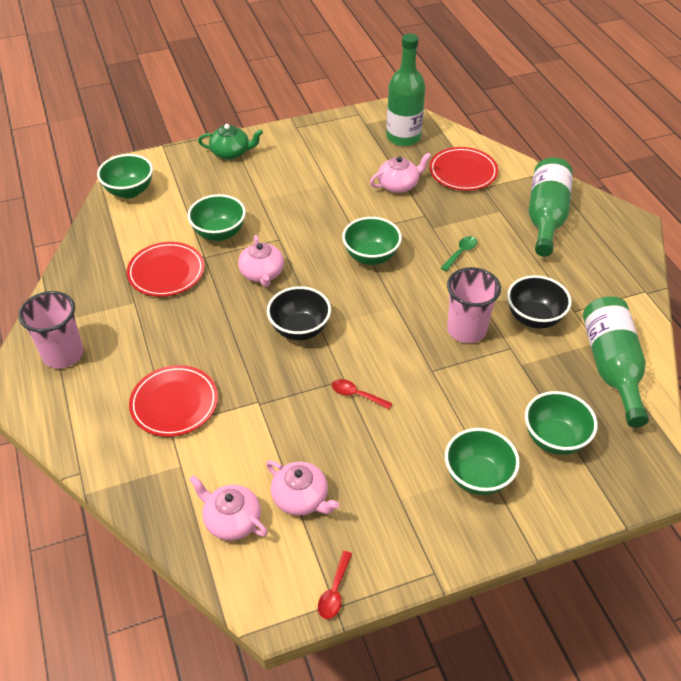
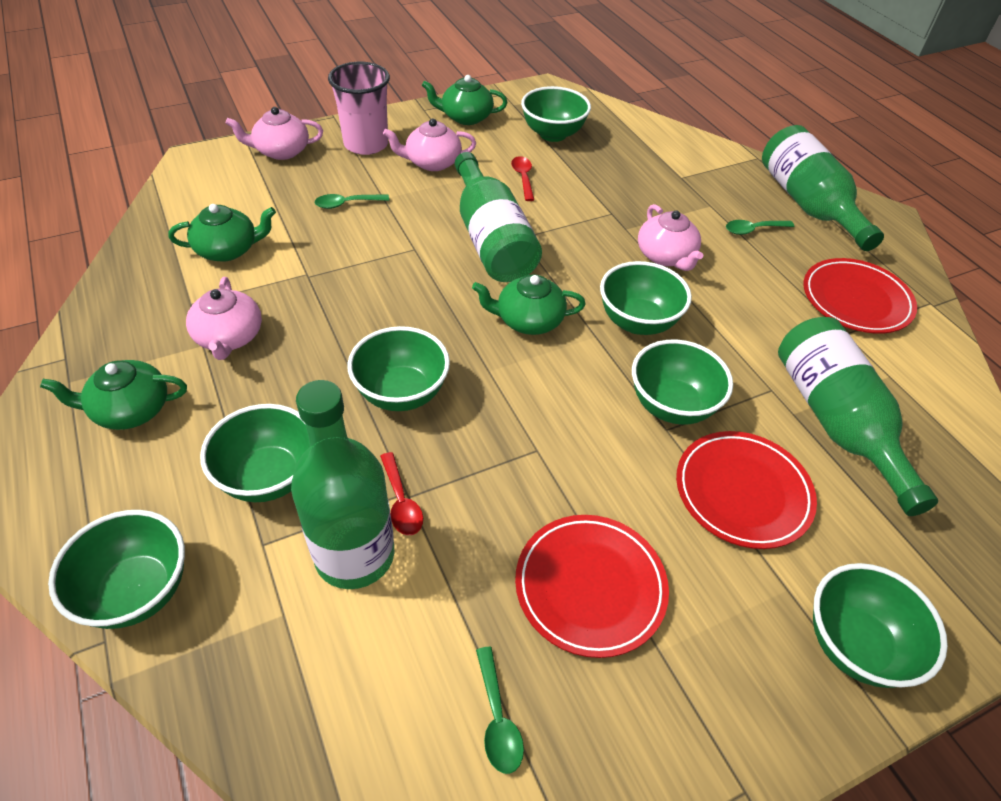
black bowl: 2 -> 0
green bottle: 3 -> 4
green bowl: 5 -> 7
green spoon: 1 -> 3
green teapot: 1 -> 4
pink cup: 2 -> 1

